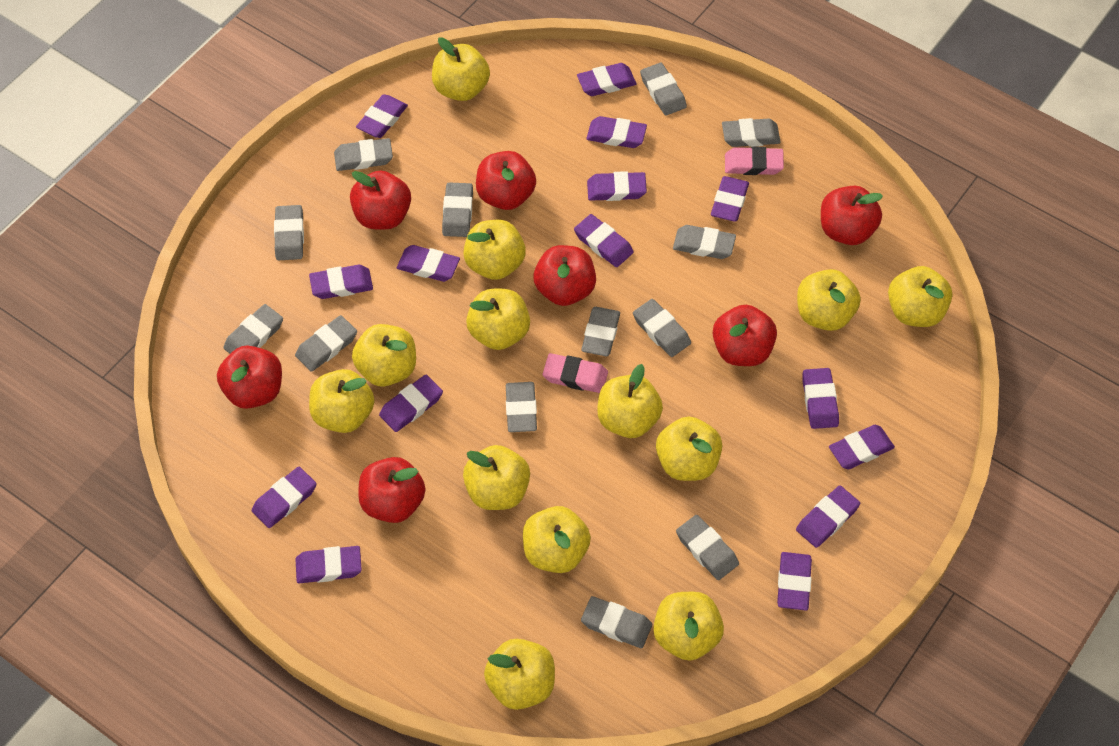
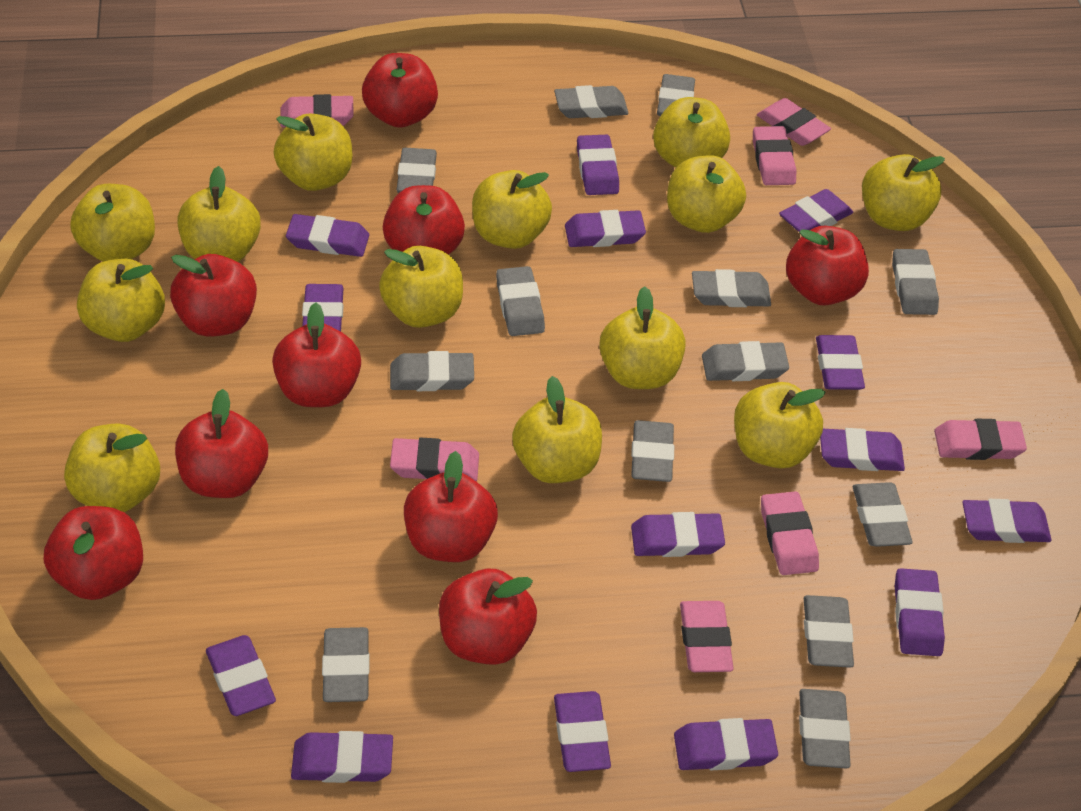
pink eraser: 2 -> 7
purple eraser: 15 -> 14
red apple: 7 -> 9

